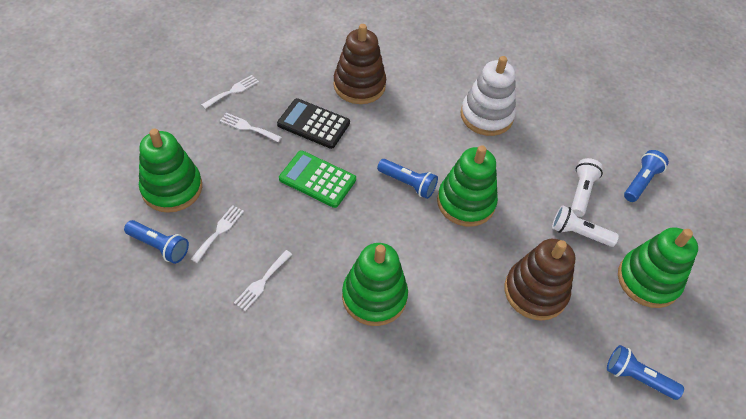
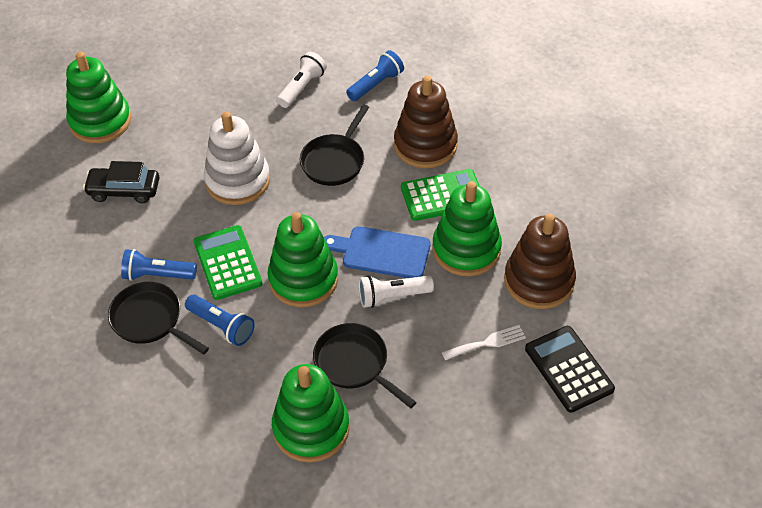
black car: 0 -> 1
black pan: 0 -> 3
blue cutting board: 0 -> 1
blue flashlight: 4 -> 3
green calculator: 1 -> 2
white fork: 4 -> 1

